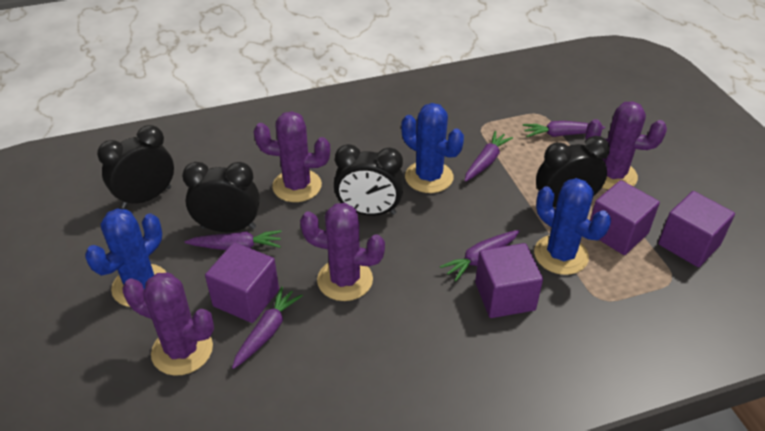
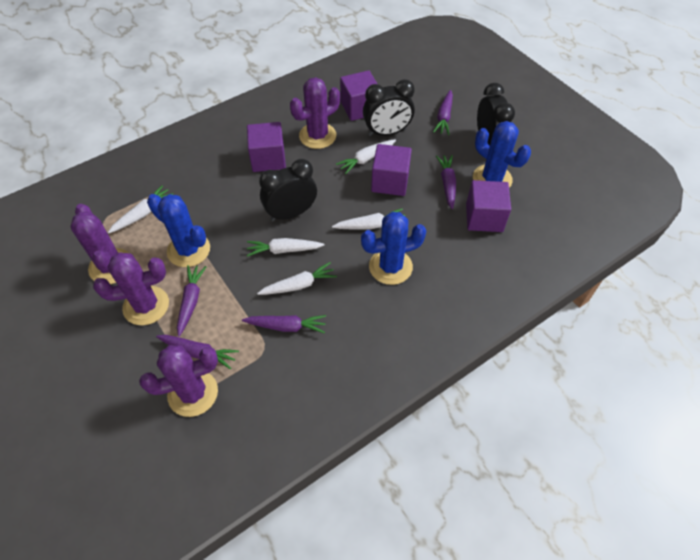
black clock: 4 -> 3
white carrot: 0 -> 5

